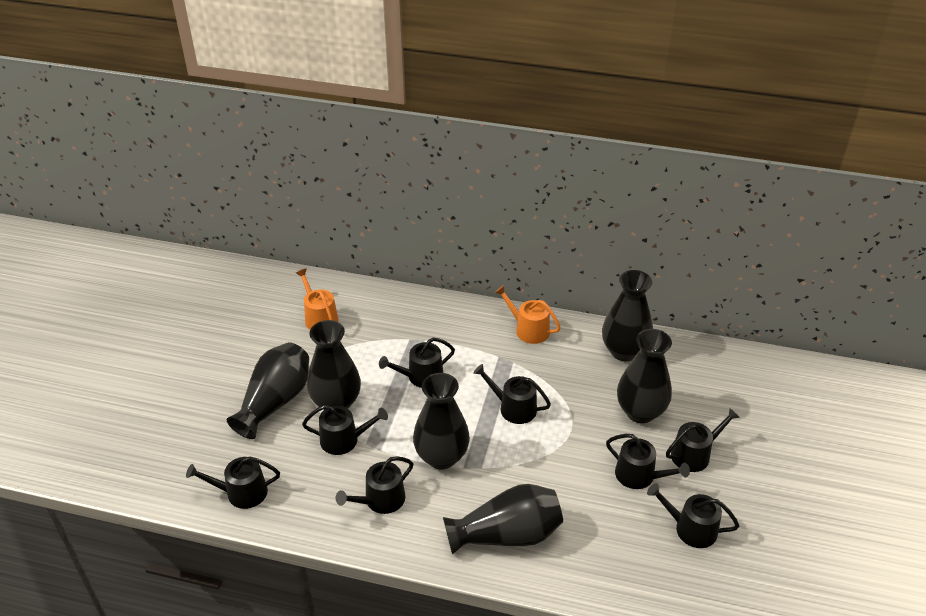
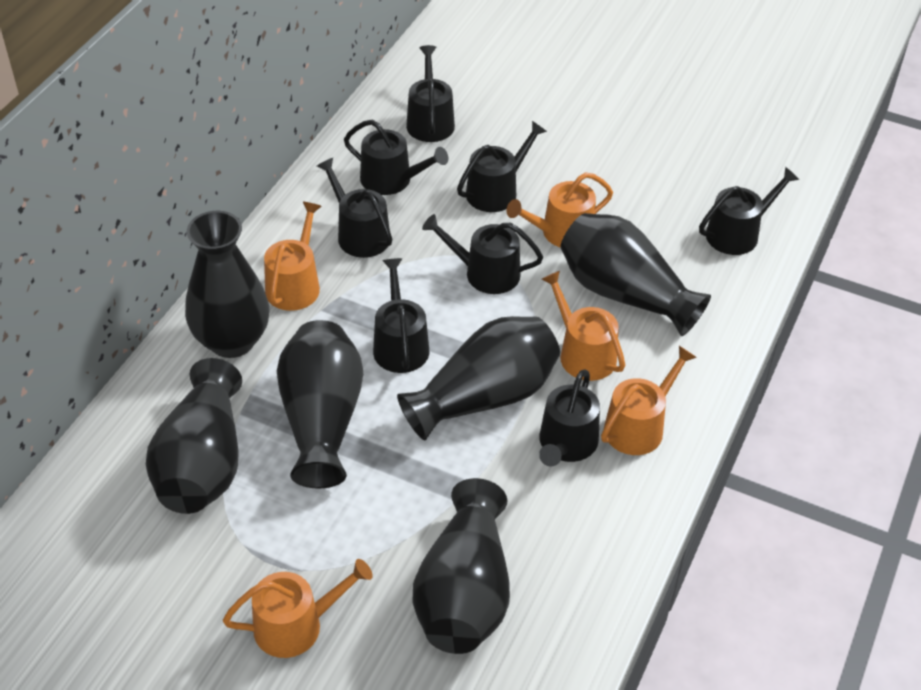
orange watering can: 2 -> 5

